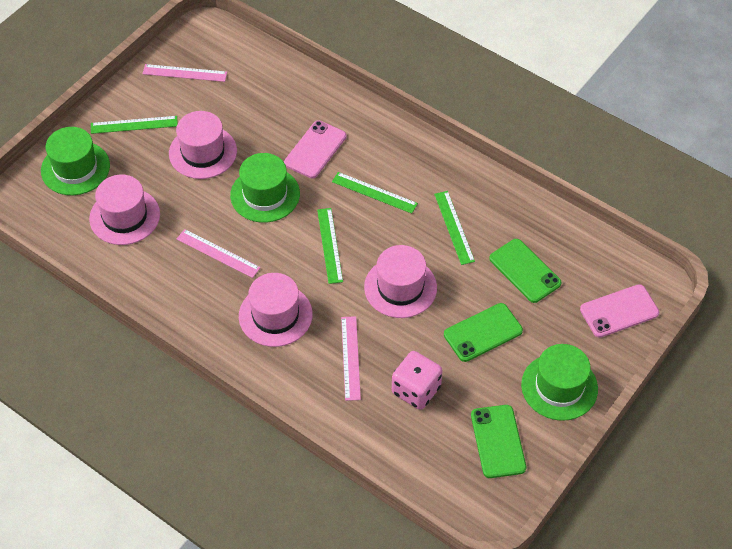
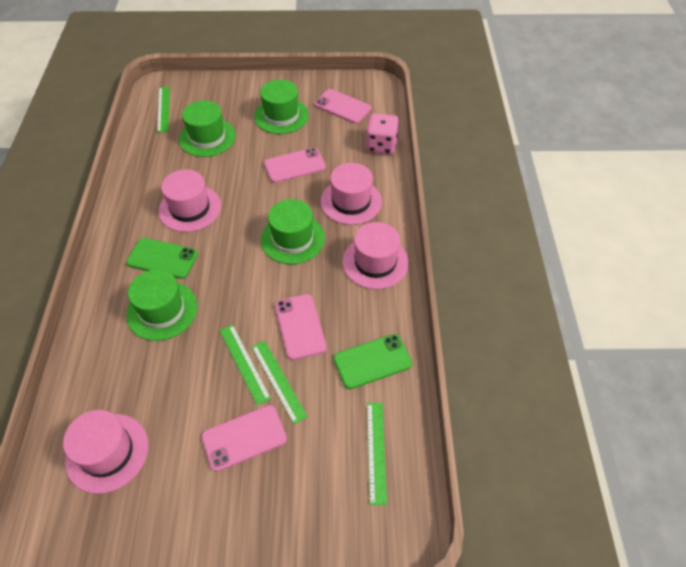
green hat: 3 -> 4
green phone: 3 -> 2
pink phone: 2 -> 4
pink ruler: 3 -> 0

